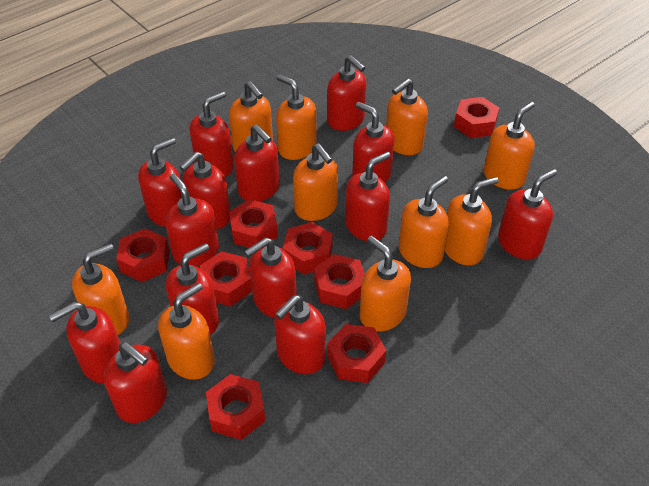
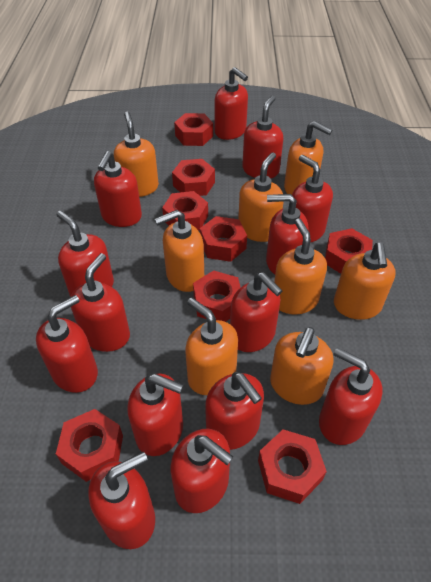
orange soap dispenser: 10 -> 8

